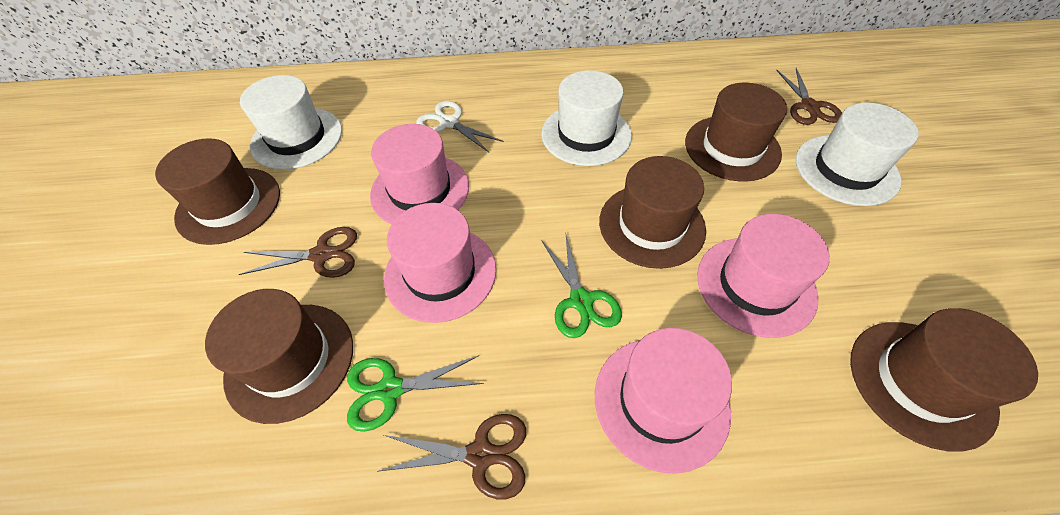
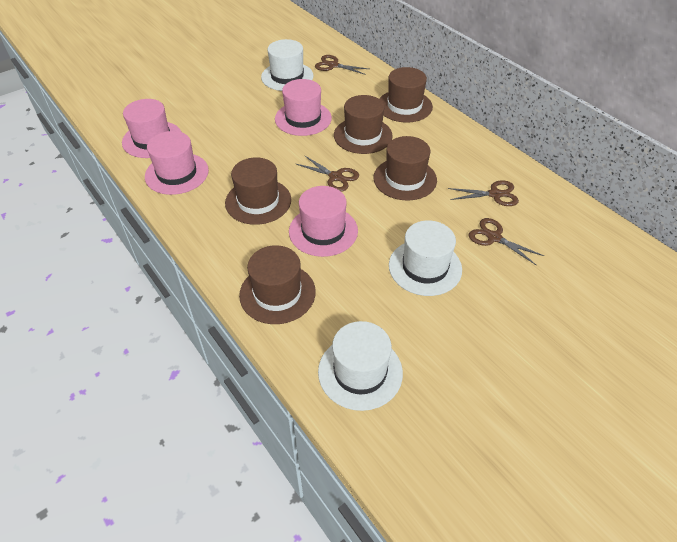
brown scissors: 3 -> 4
green scissors: 2 -> 0
white scissors: 1 -> 0

